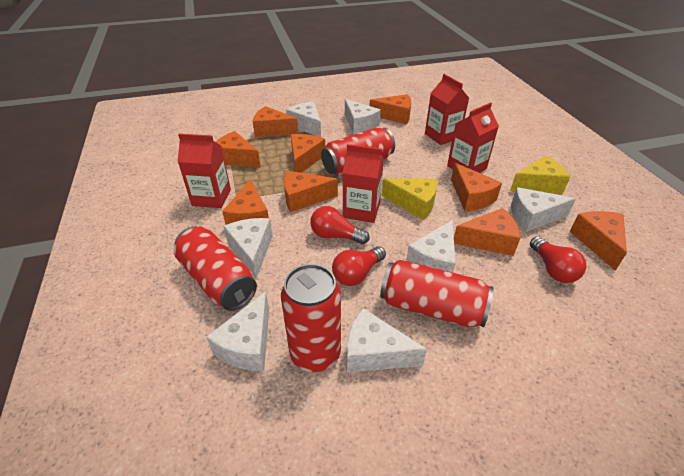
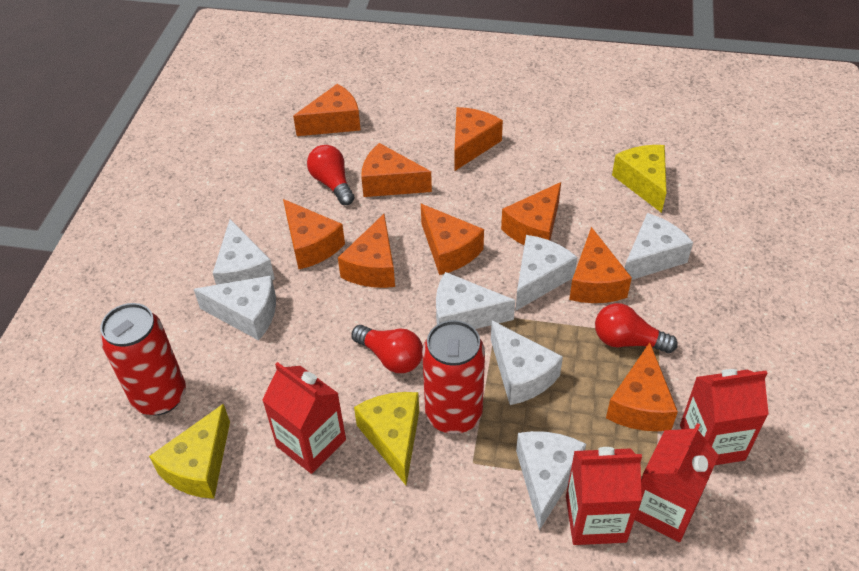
red can: 4 -> 2
yellow cheese: 2 -> 3

